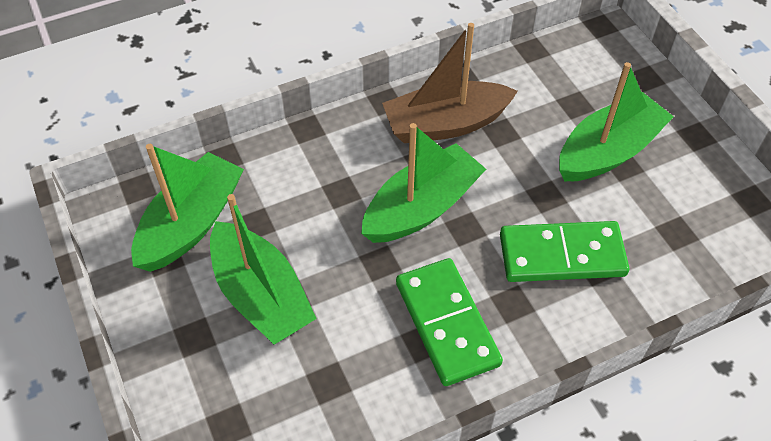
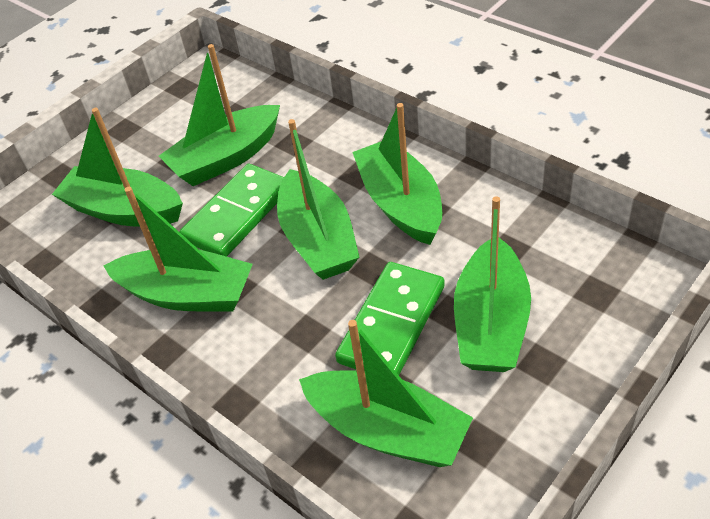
brown boat: 1 -> 0
green boat: 4 -> 7

